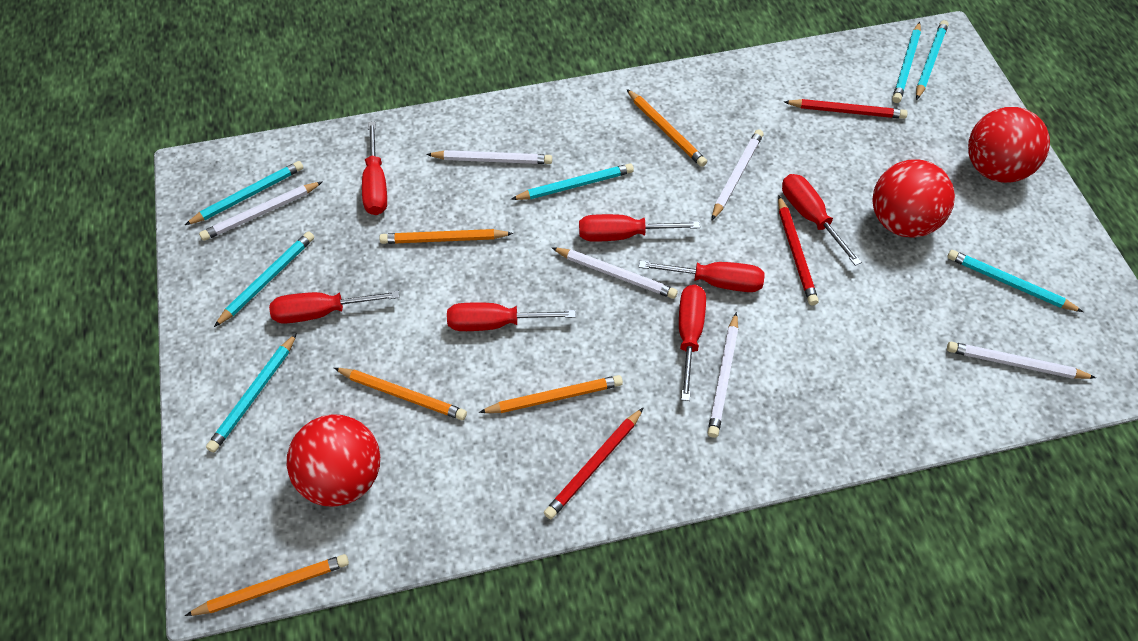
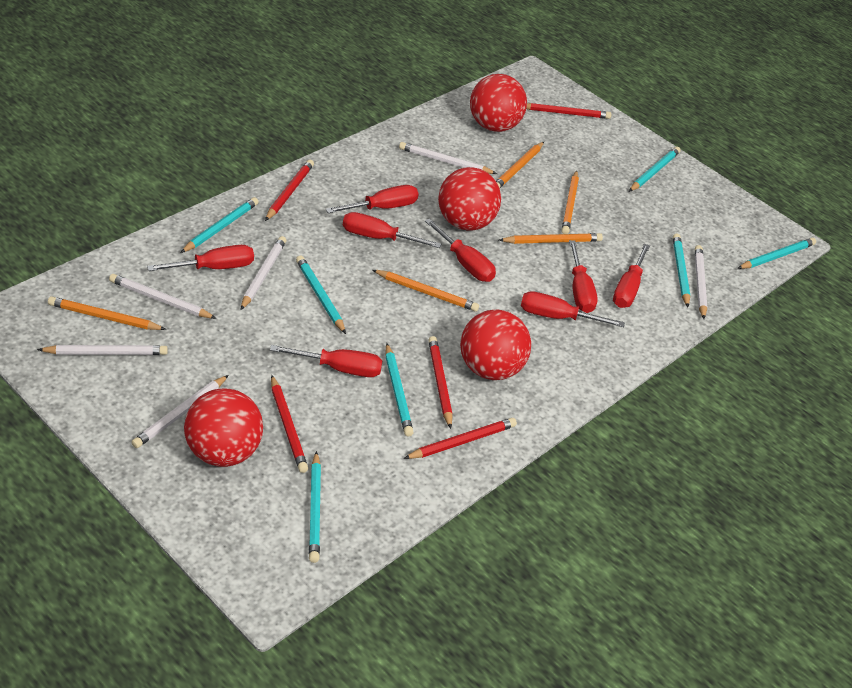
red ball: 3 -> 4
red pencil: 3 -> 5
red screwdriver: 7 -> 8

